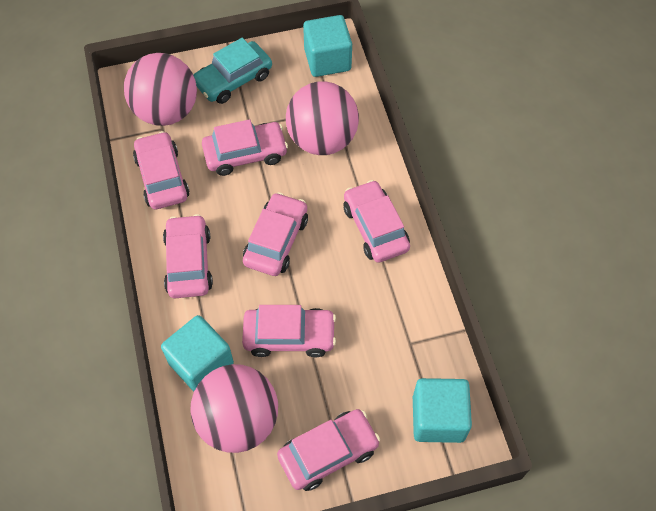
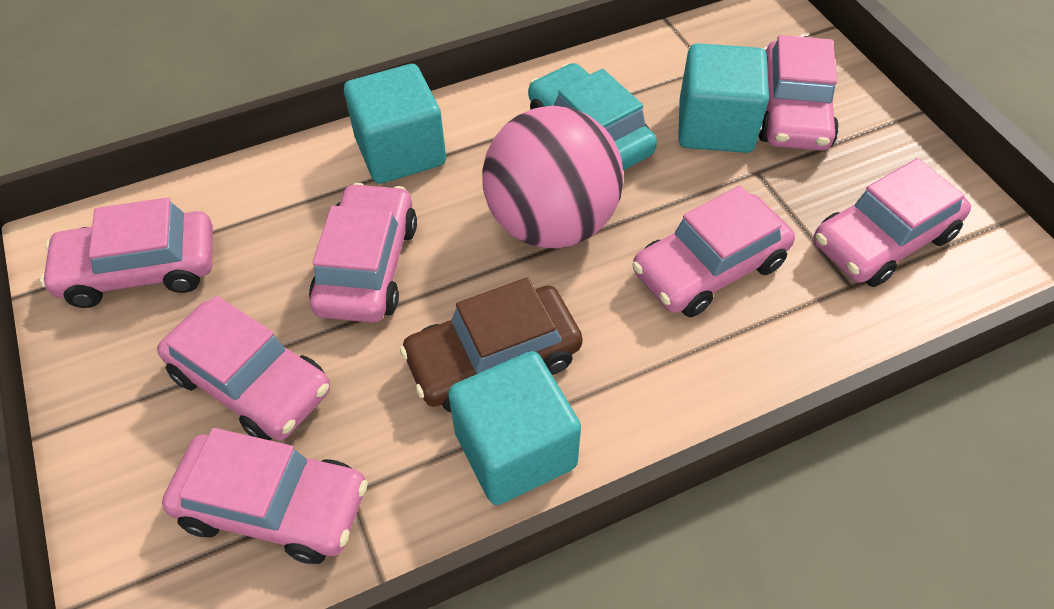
brown car: 0 -> 1
pink ball: 3 -> 1

